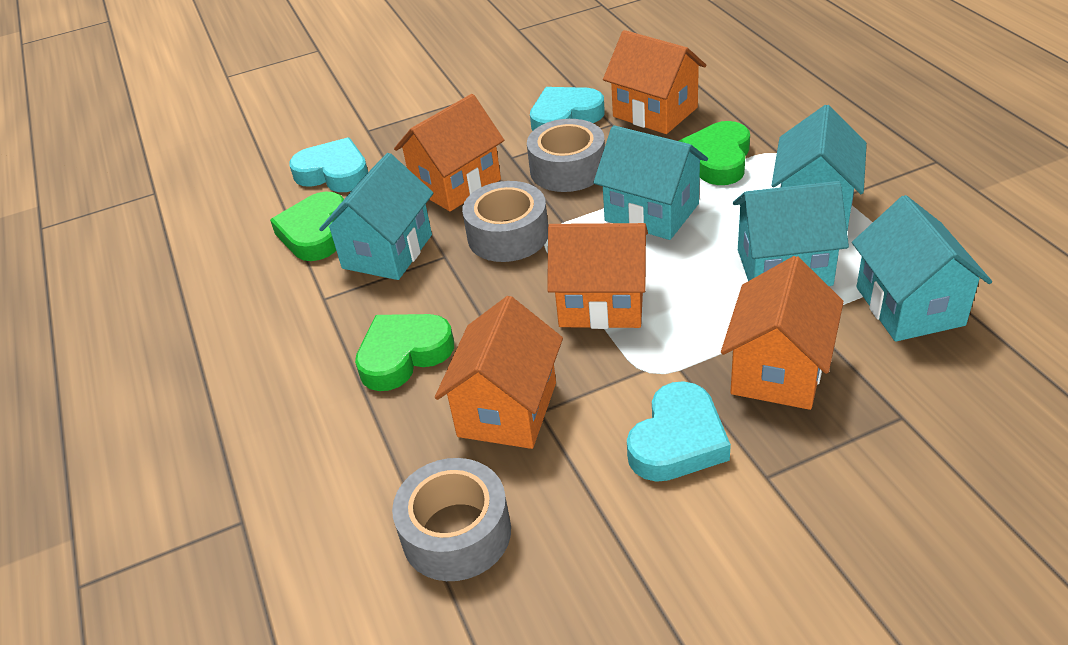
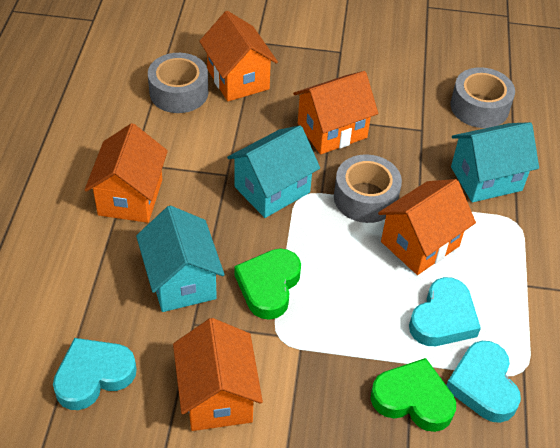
green heart: 3 -> 2
turquoise house: 5 -> 3

